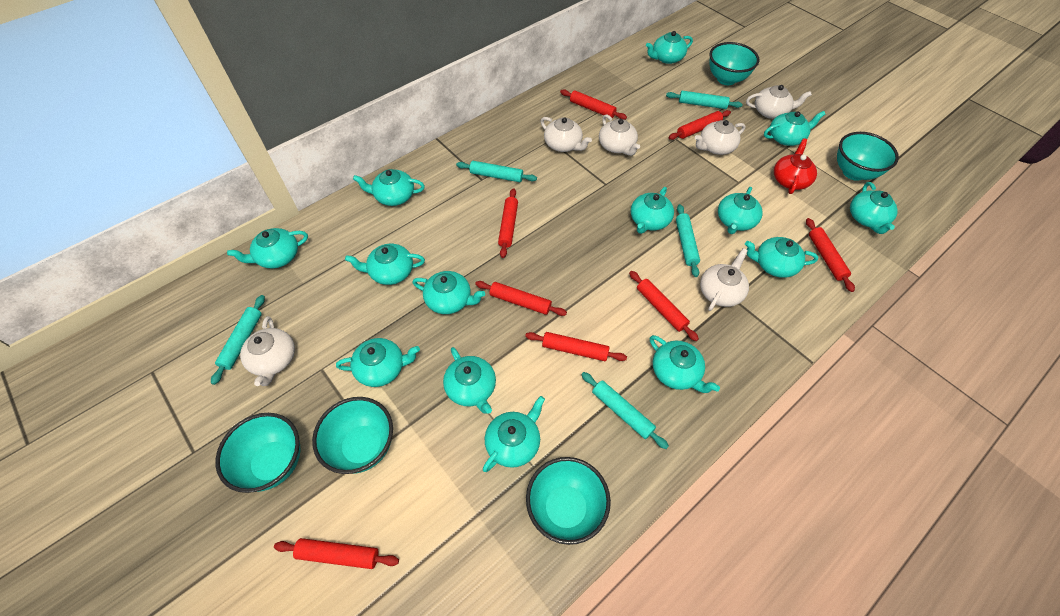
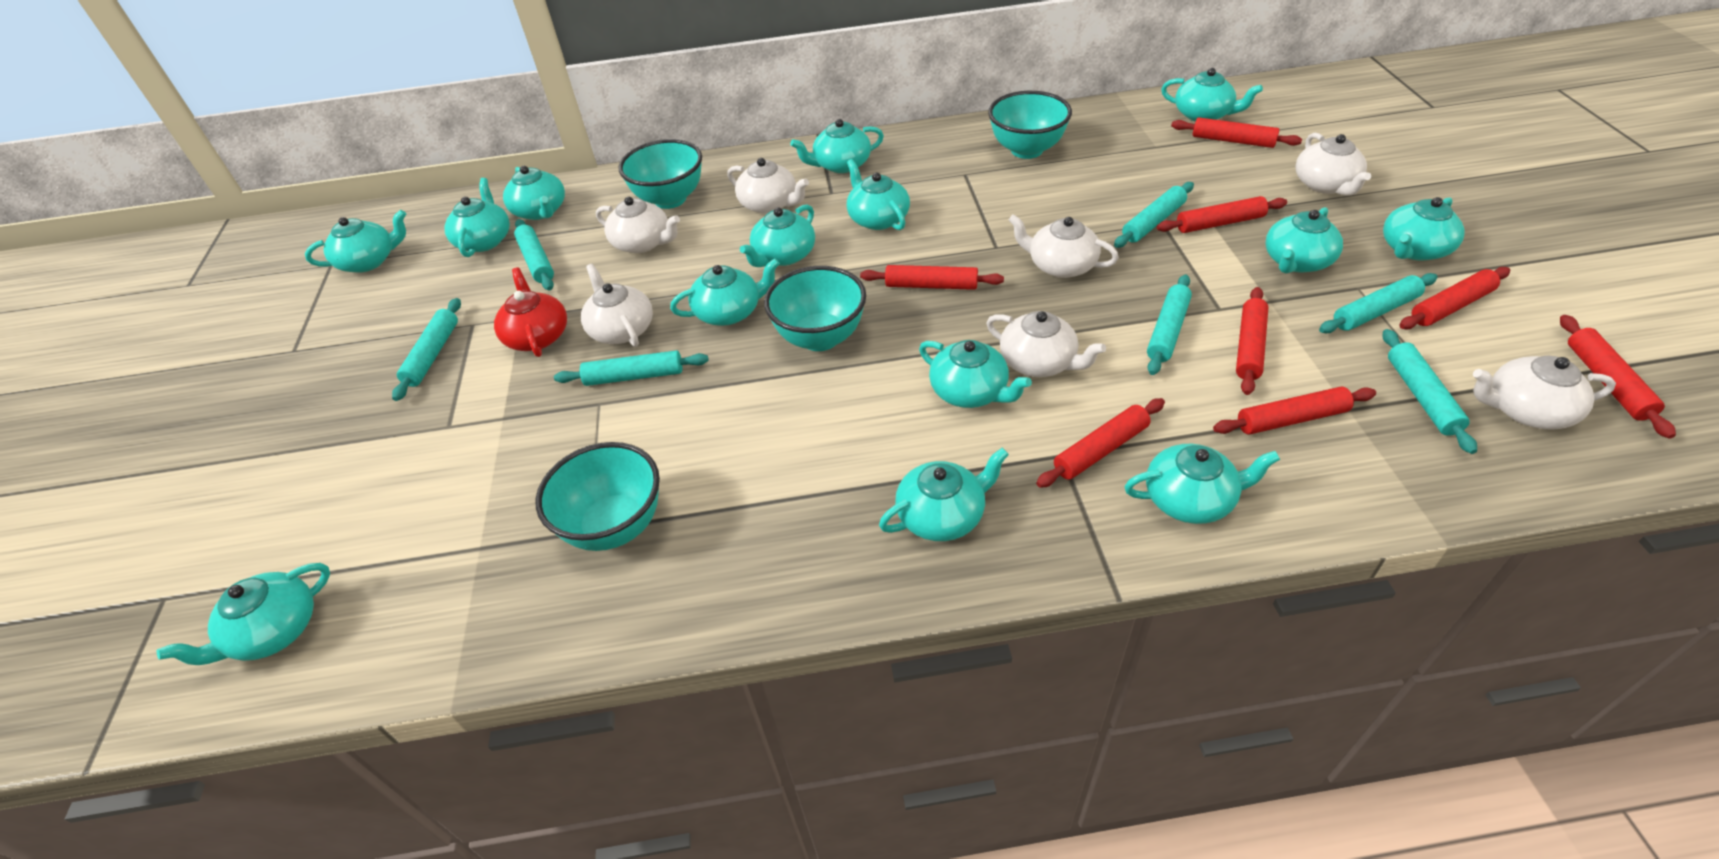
turquoise bowl: 5 -> 4
turquoise rolling pin: 5 -> 7
white teapot: 6 -> 7

